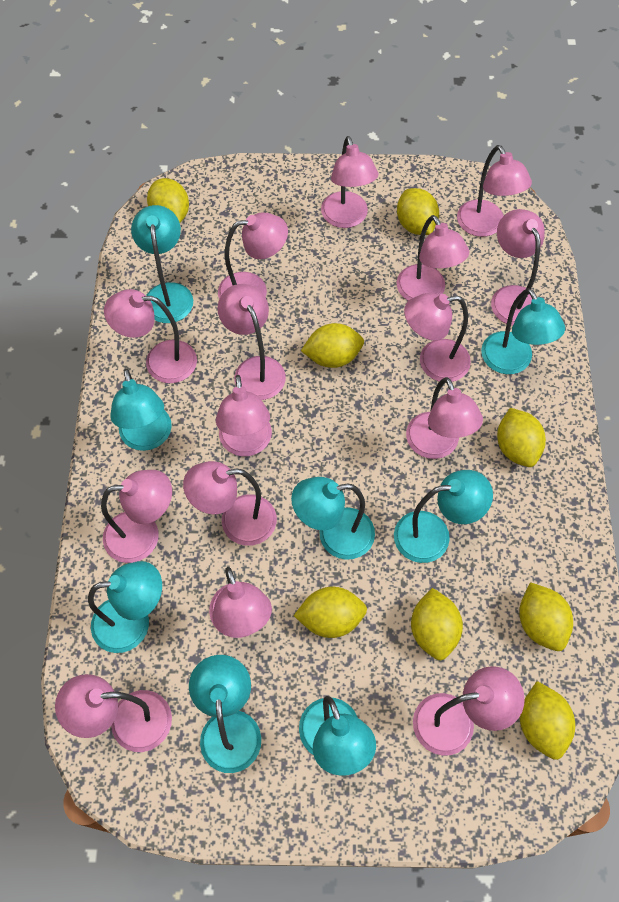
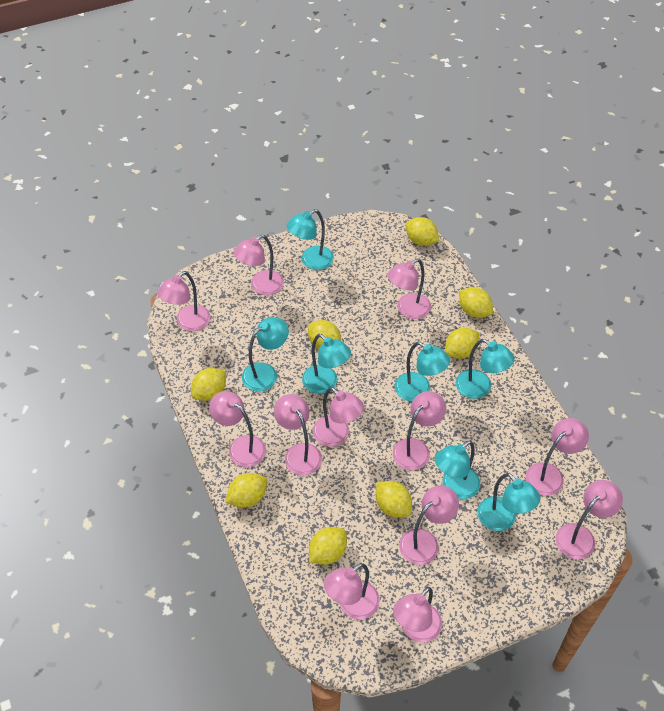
pink lamp: 15 -> 12
turquoise lamp: 8 -> 7

